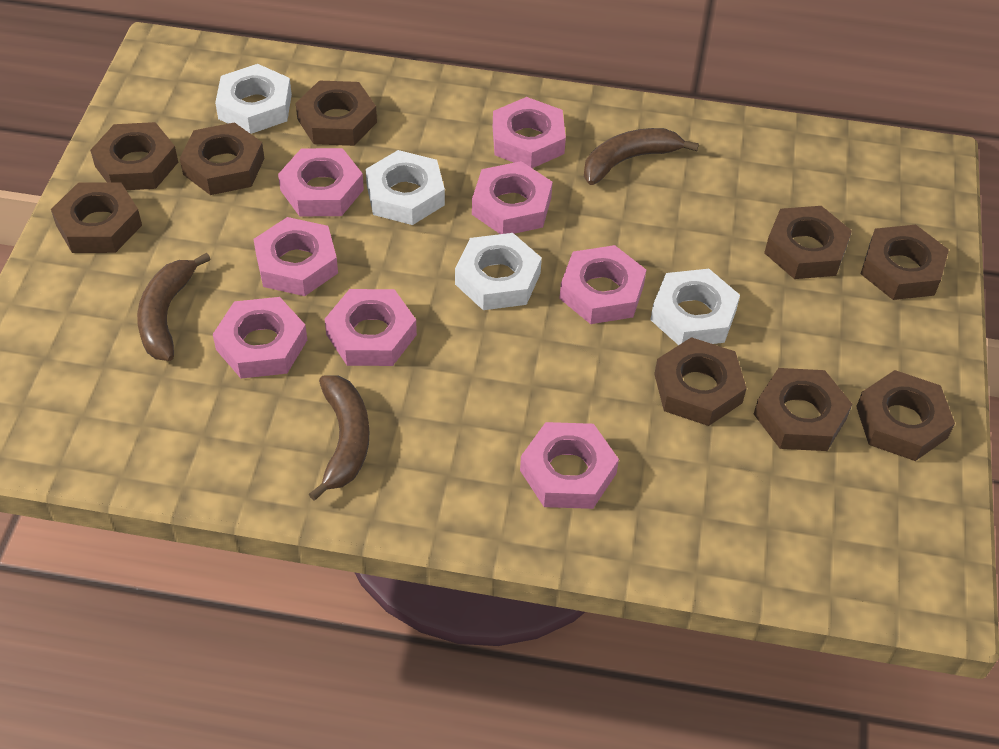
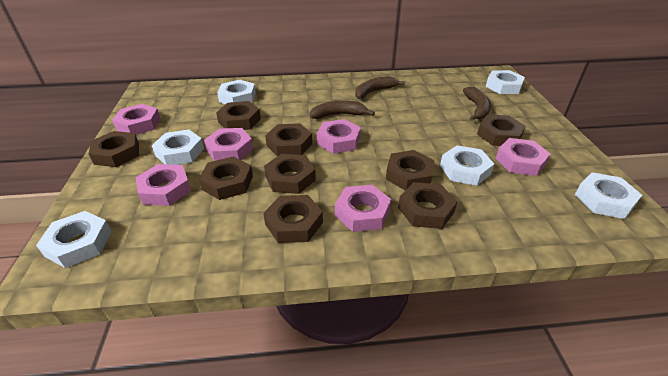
pink nut: 8 -> 6
white nut: 4 -> 6

